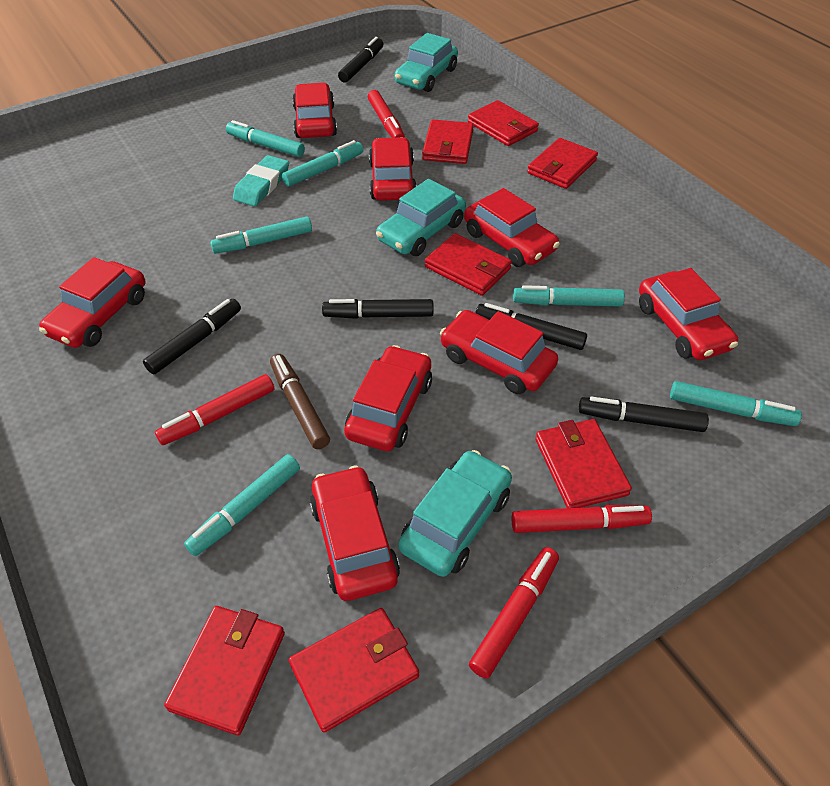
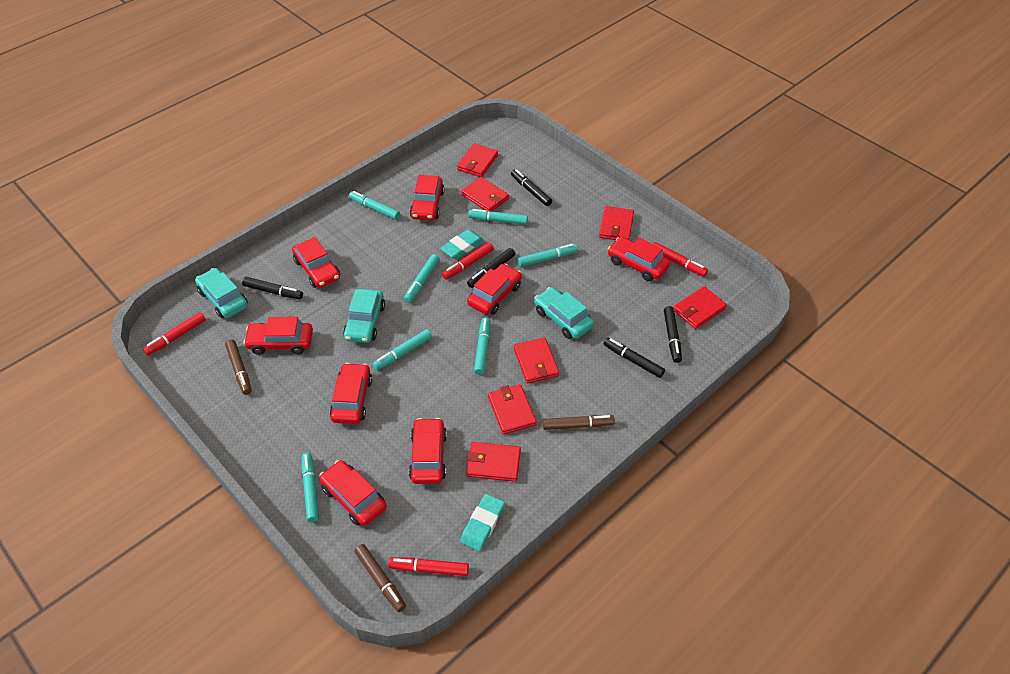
brown marker: 1 -> 3
turquoise eraser: 1 -> 2
turquoise marker: 6 -> 7

